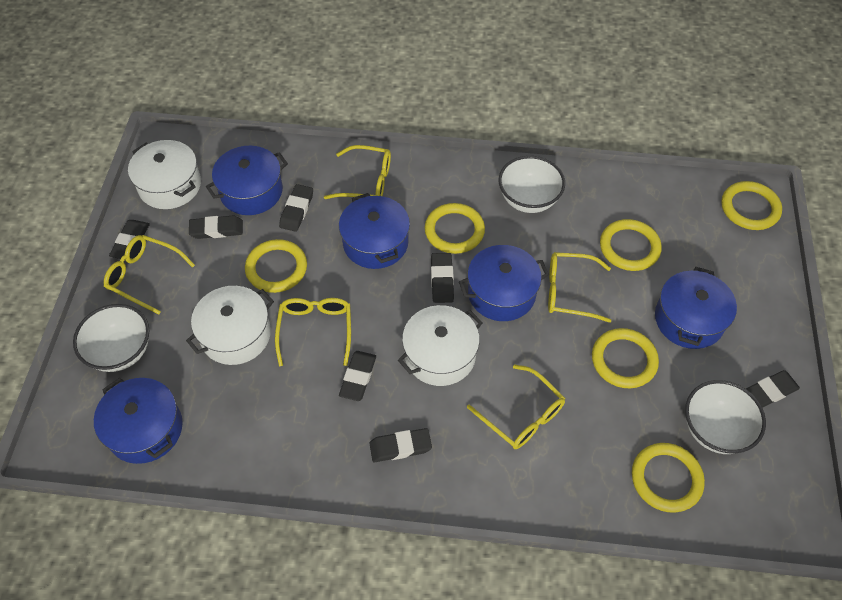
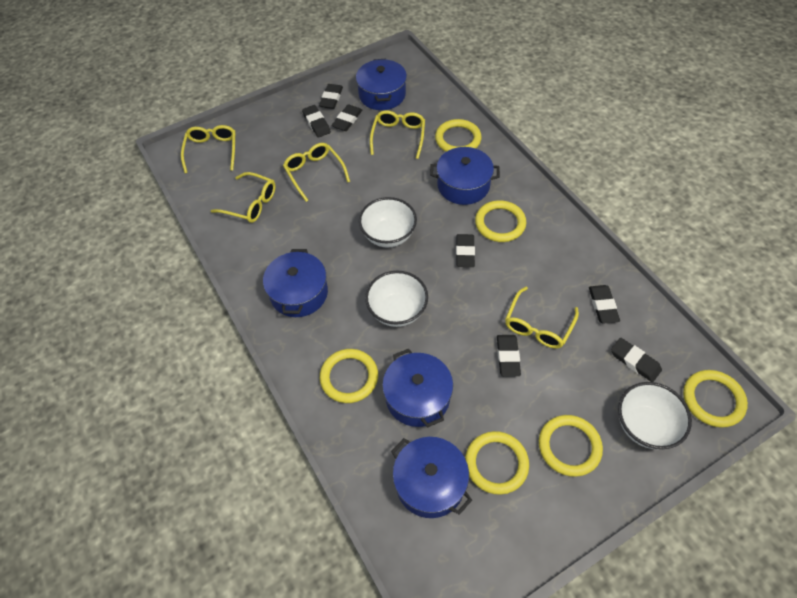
white pot: 3 -> 0

